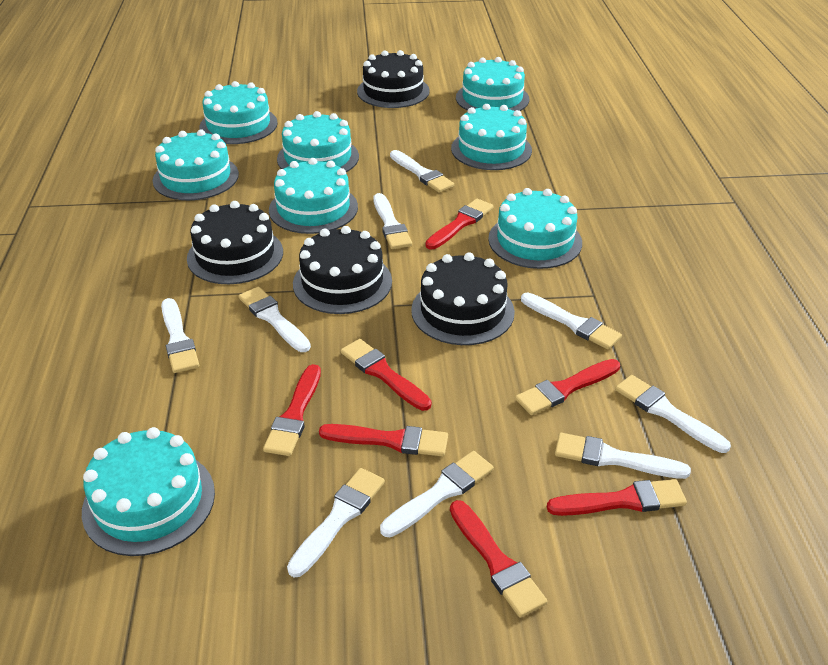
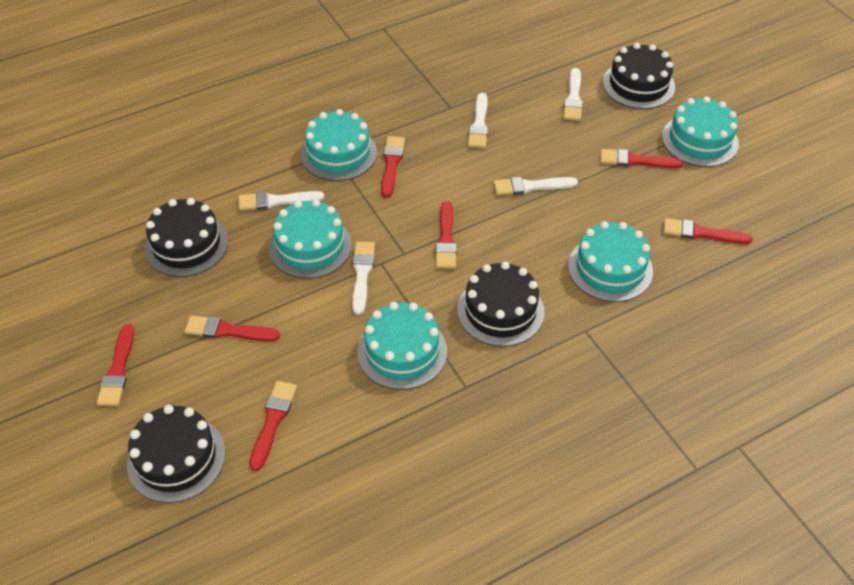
turquoise cake: 8 -> 5
white brush: 9 -> 5

